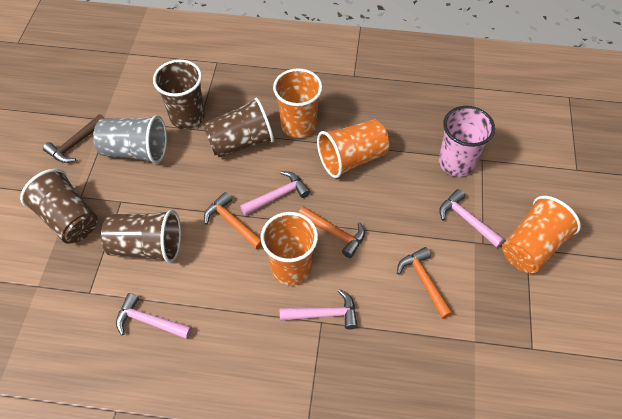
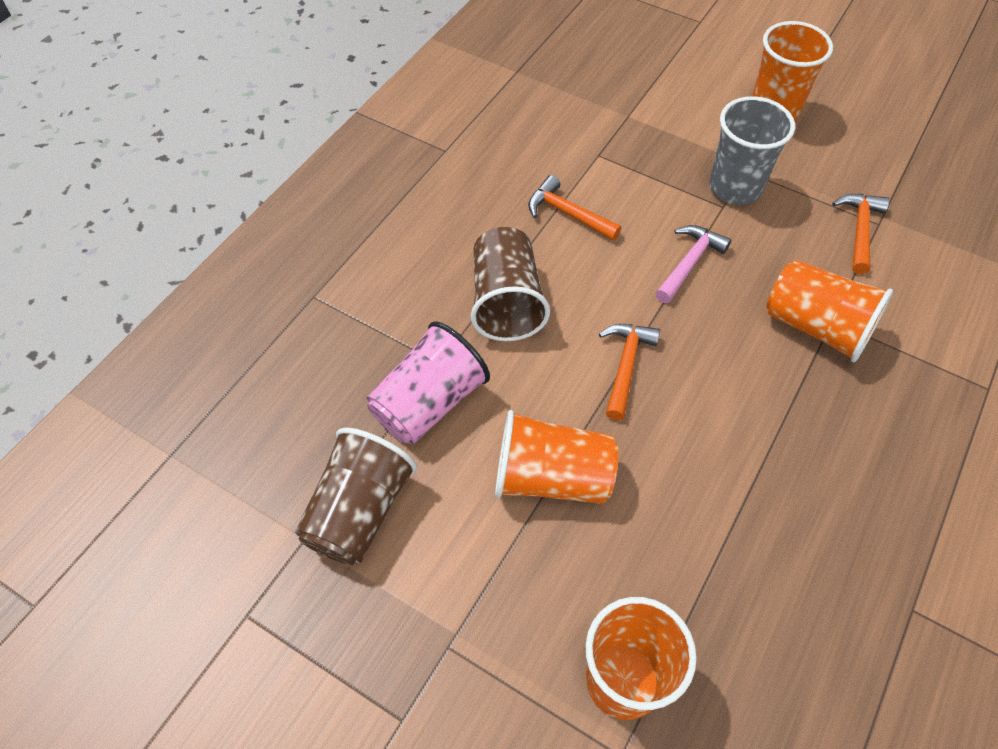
brown cup: 4 -> 2
brown hammer: 1 -> 0
pink hammer: 4 -> 1

